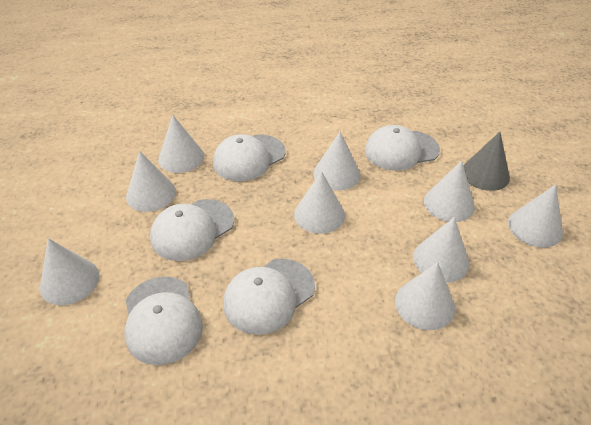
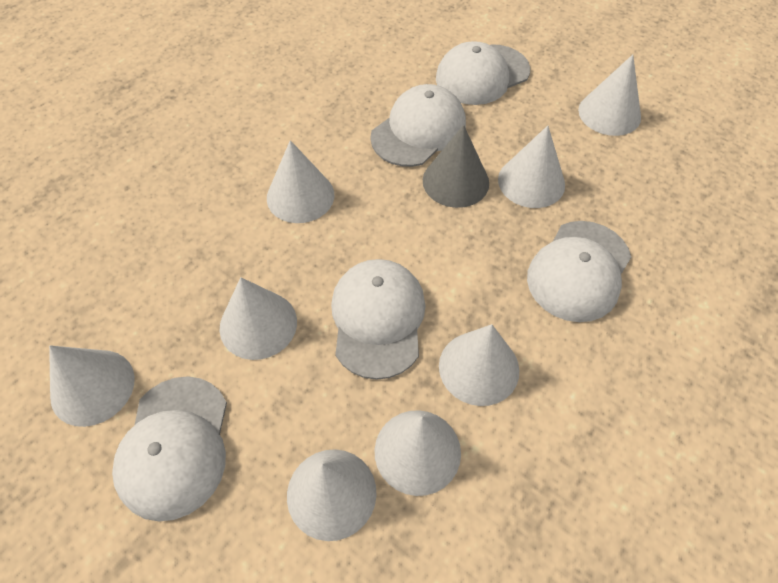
white cone: 9 -> 8

